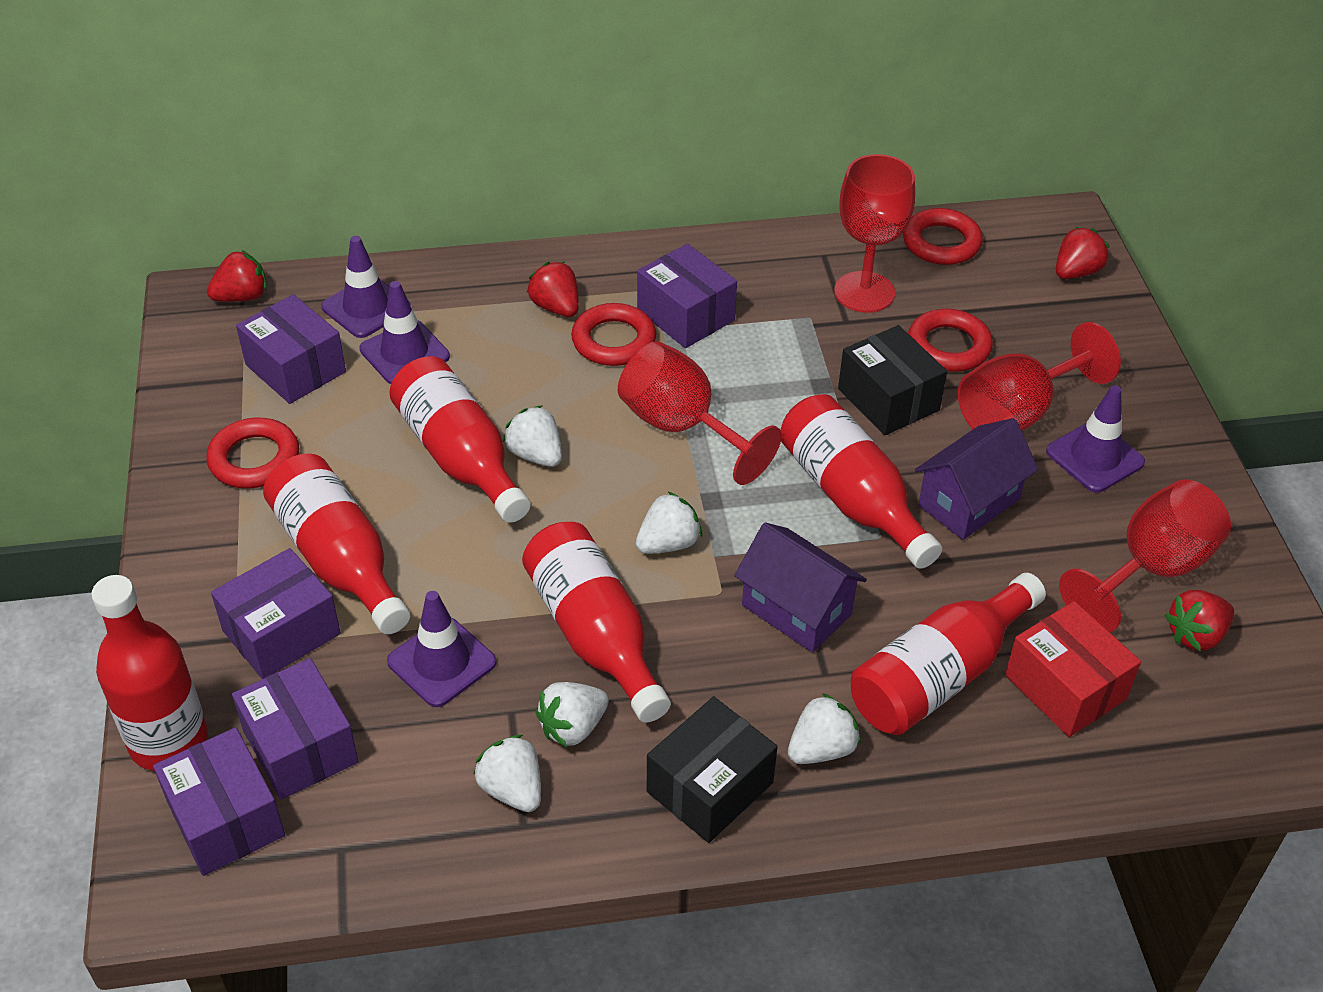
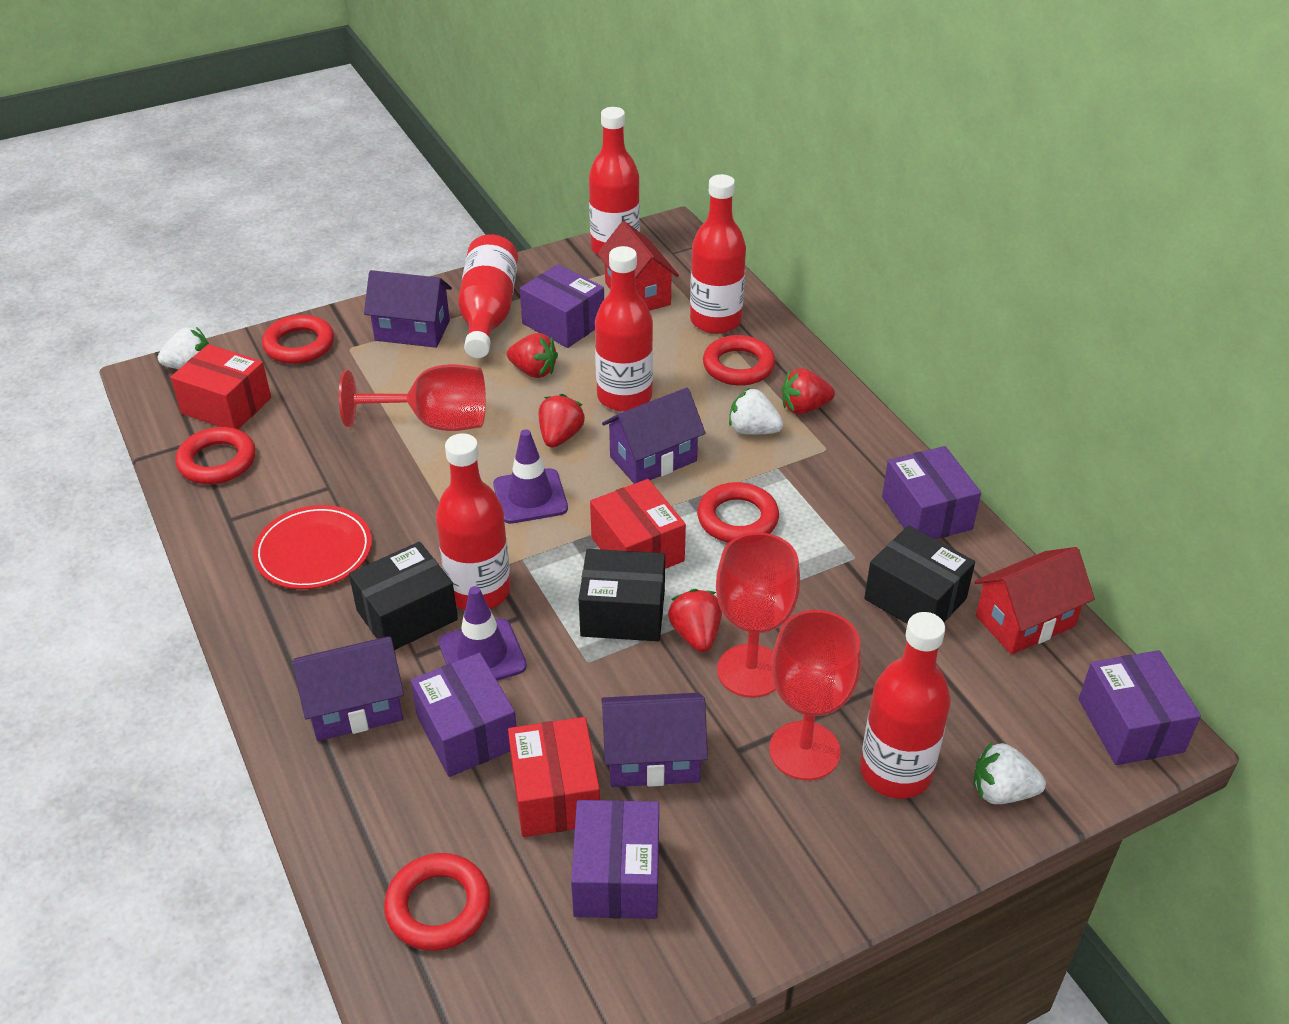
black box: 2 -> 3
purple house: 2 -> 4
purple traffic cone: 4 -> 2
red box: 1 -> 3
red goblet: 4 -> 3
red house: 0 -> 2
red plate: 0 -> 1
red ring: 4 -> 5
white strawberry: 5 -> 3

